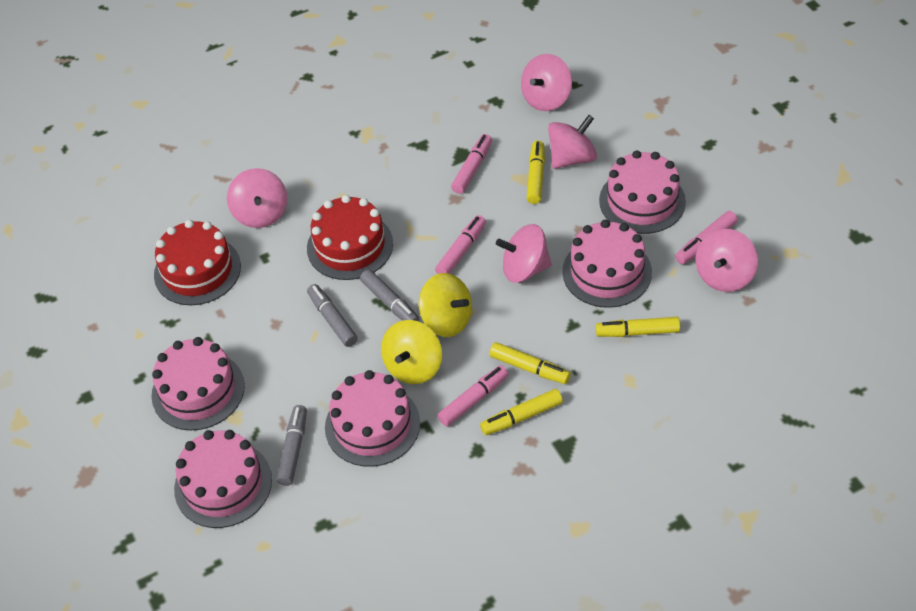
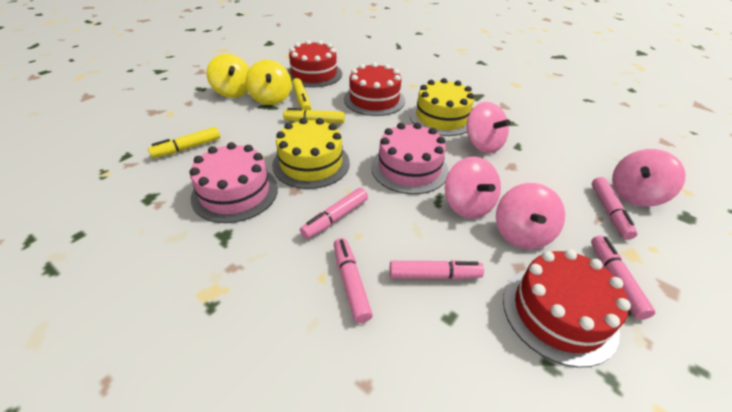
grey marker: 3 -> 0
pink cake: 5 -> 2
pink marker: 4 -> 5
pink spinning top: 5 -> 4
red cake: 2 -> 3
yellow cake: 0 -> 2
yellow marker: 4 -> 3

